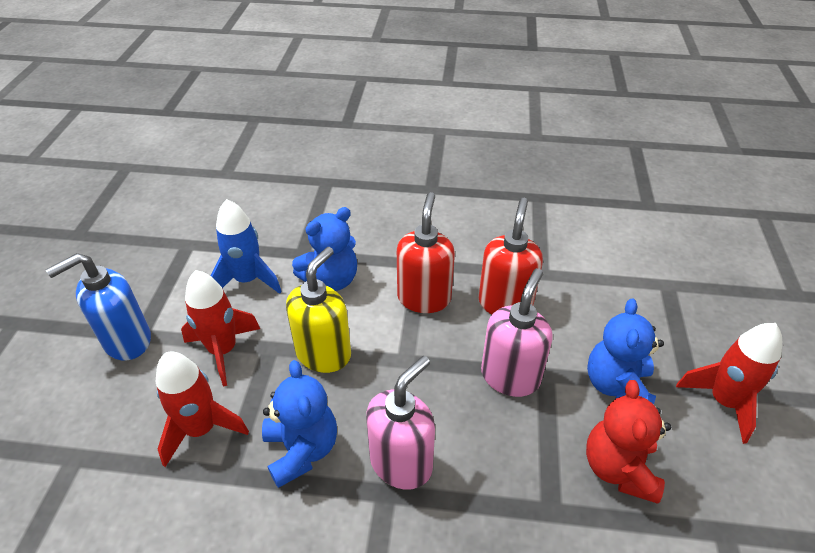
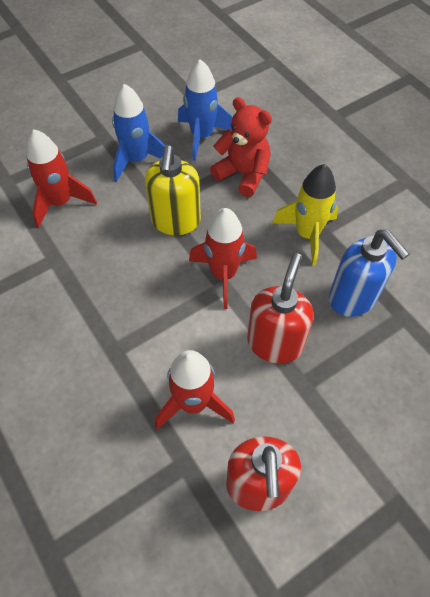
blue rocket: 1 -> 2
blue teddy bear: 3 -> 0
pink soap dispenser: 2 -> 0
yellow rocket: 0 -> 1

